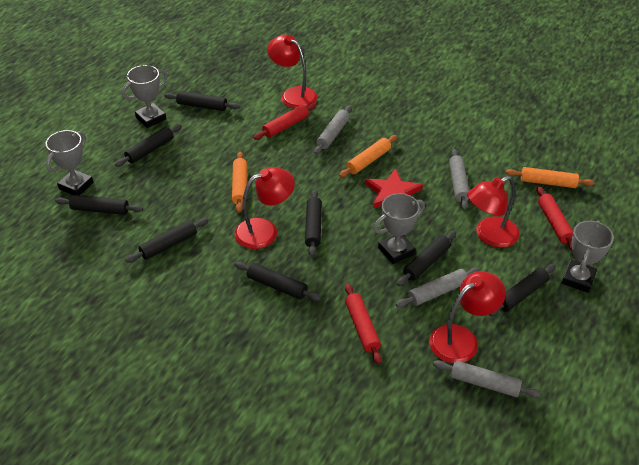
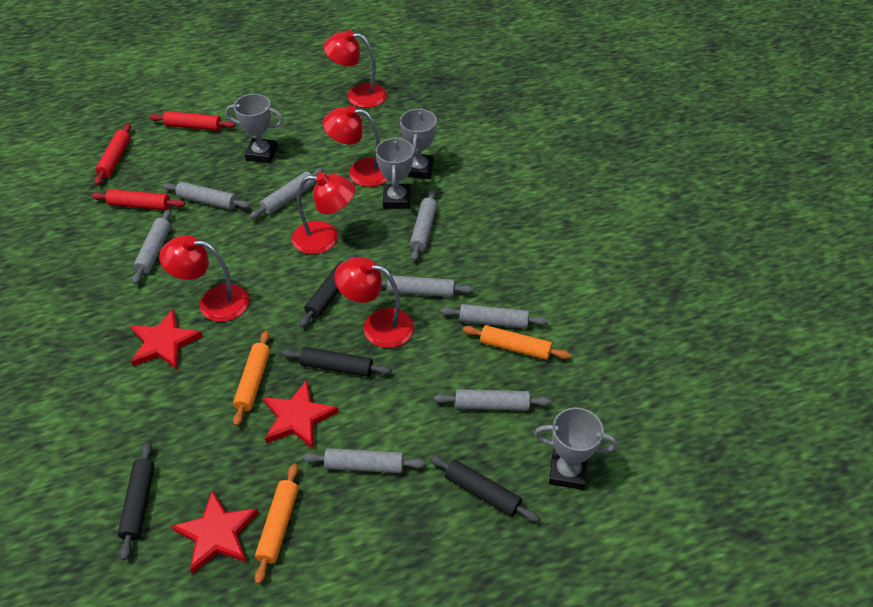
black rolling pin: 8 -> 4
grey rolling pin: 4 -> 8
red lamp: 4 -> 5
red star: 1 -> 3

